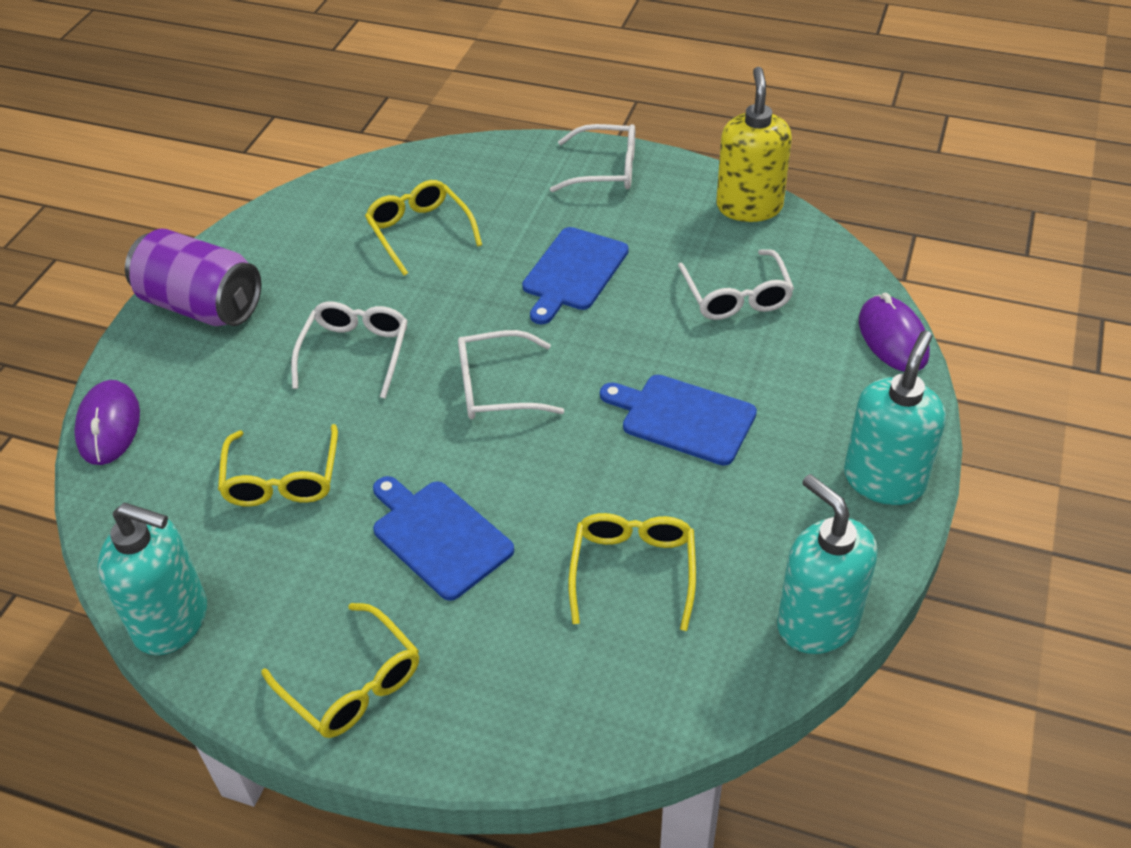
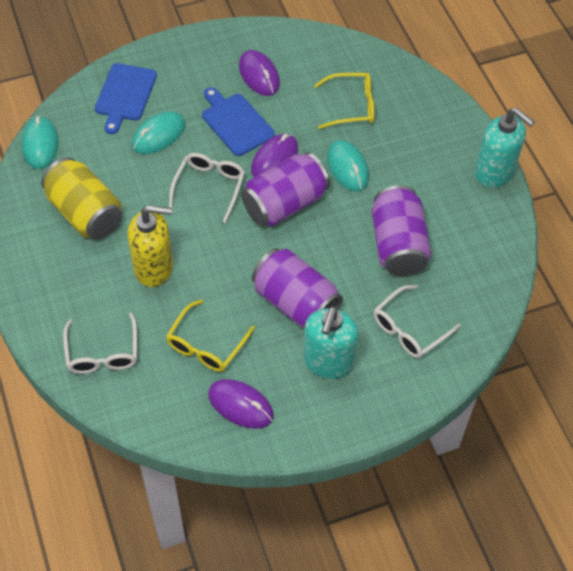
blue cutting board: 3 -> 2
purple can: 1 -> 3
purple mouse: 2 -> 3
turquoise mouse: 0 -> 3
turquoise soap dispenser: 3 -> 2
white glasses: 4 -> 3
yellow can: 0 -> 1
yellow glasses: 4 -> 2

